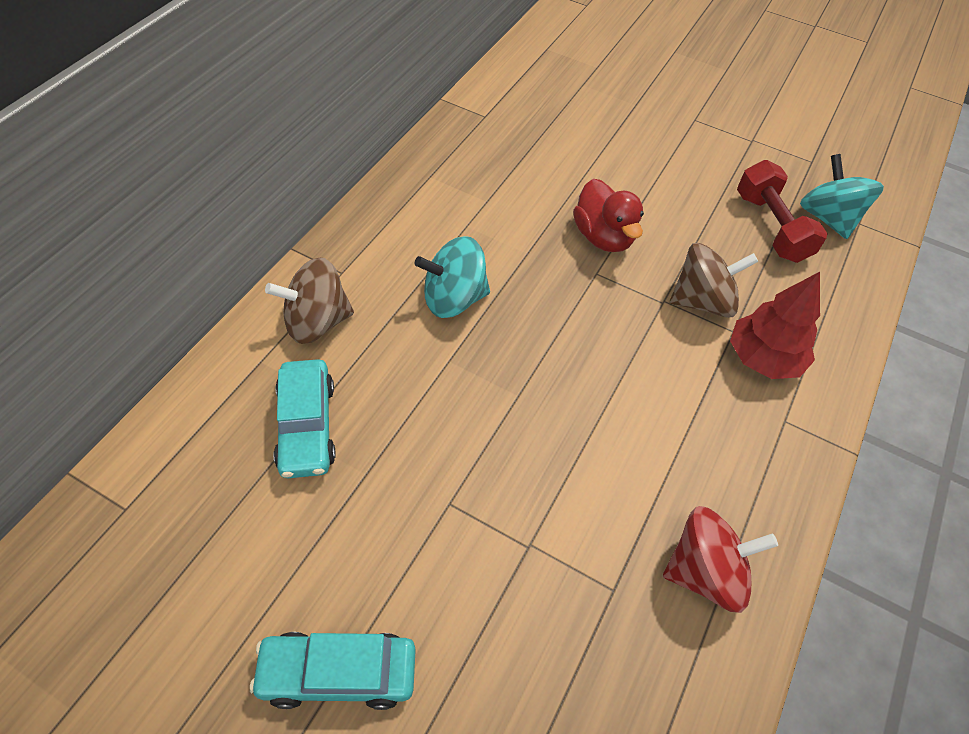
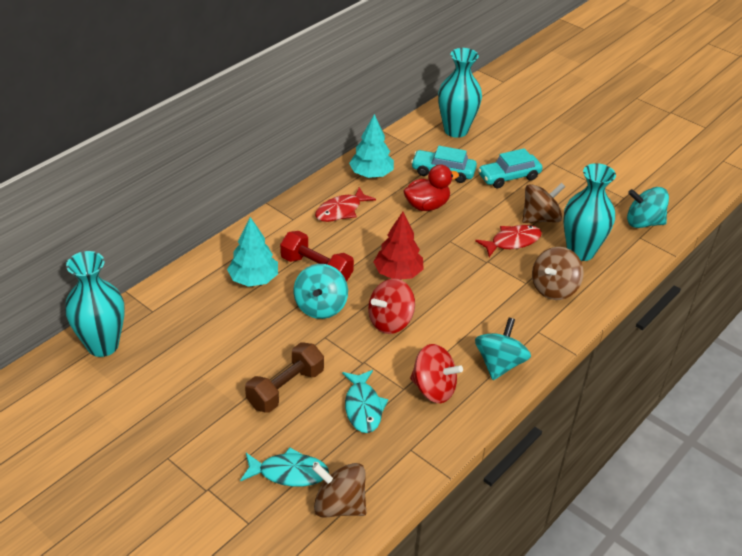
brown dumbbell: 0 -> 1
brown spinning top: 2 -> 3
red fish: 0 -> 2
red spinning top: 1 -> 2
turquoise fish: 0 -> 2
turquoise spinning top: 2 -> 3
turquoise tree: 0 -> 2
turquoise vase: 0 -> 3

